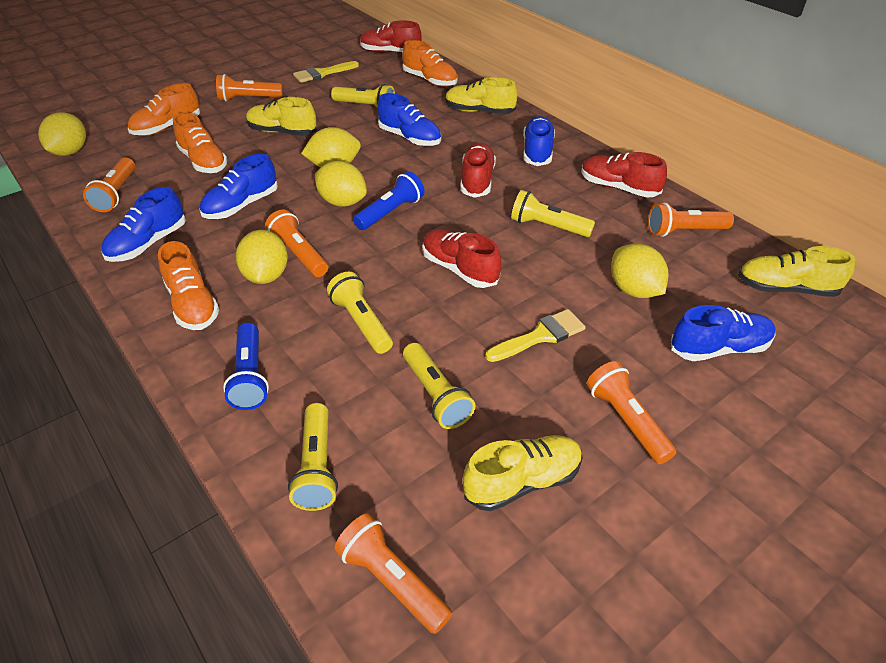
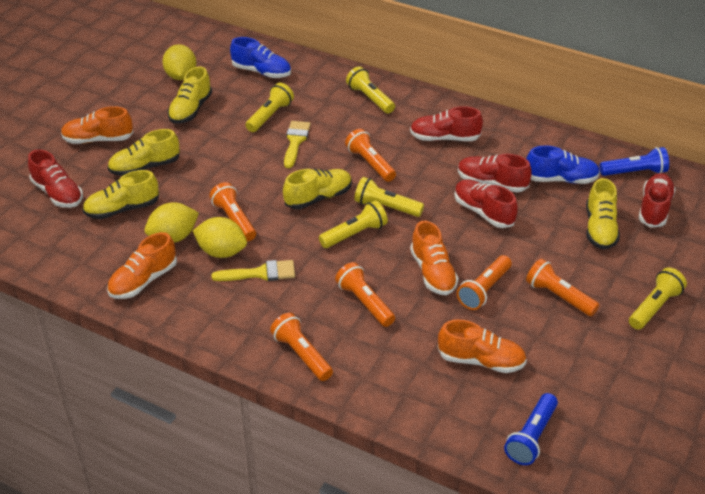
blue shoe: 5 -> 2
red shoe: 4 -> 5
yellow lemon: 5 -> 3
yellow shoe: 4 -> 5

